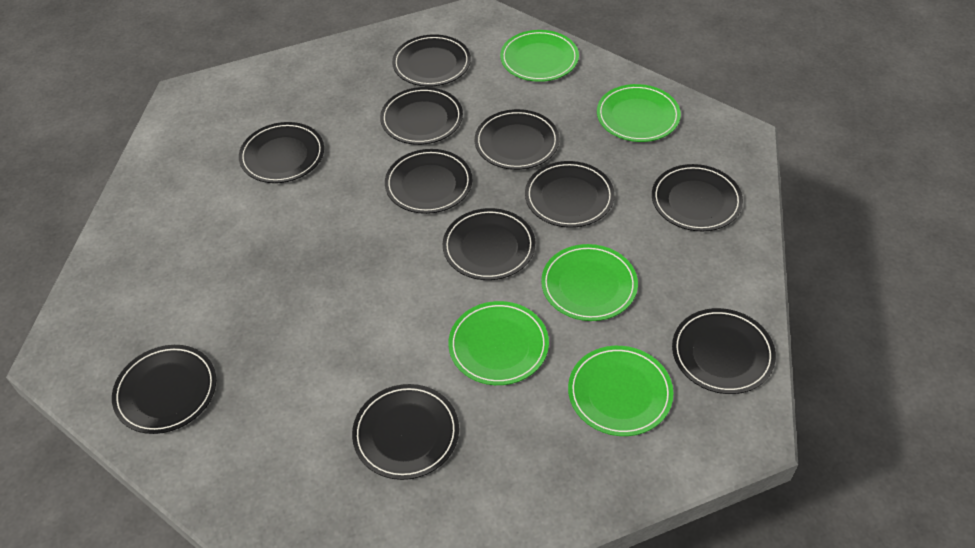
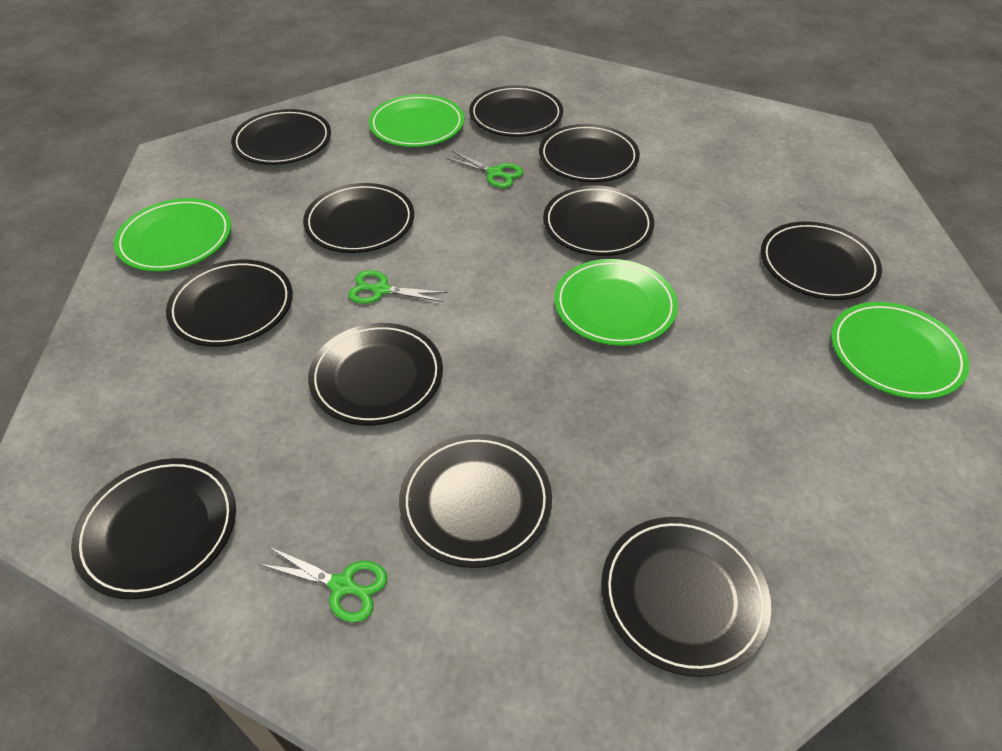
green plate: 5 -> 4
green scissors: 0 -> 3

